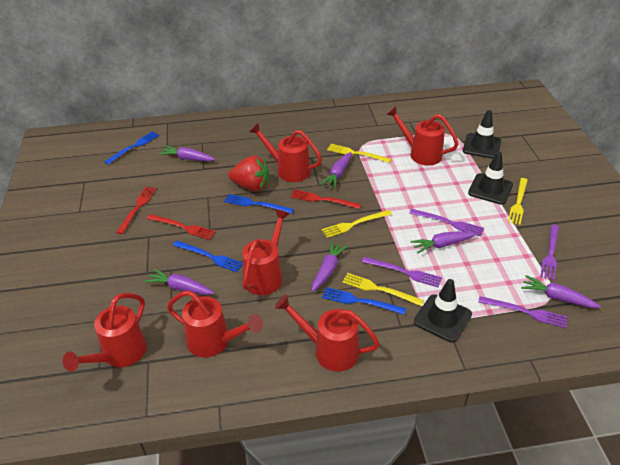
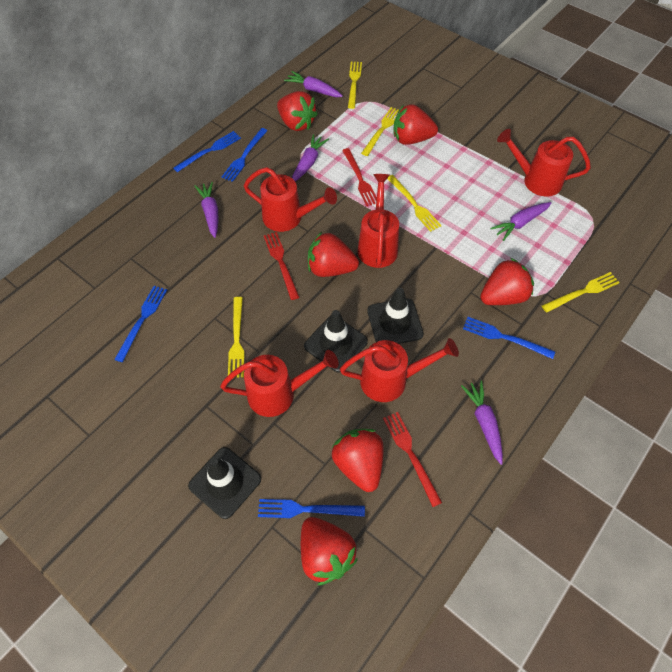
blue fork: 4 -> 5
purple carrot: 6 -> 5
purple fork: 4 -> 0
red strawberry: 1 -> 6
red watering can: 6 -> 5
yellow fork: 4 -> 5

